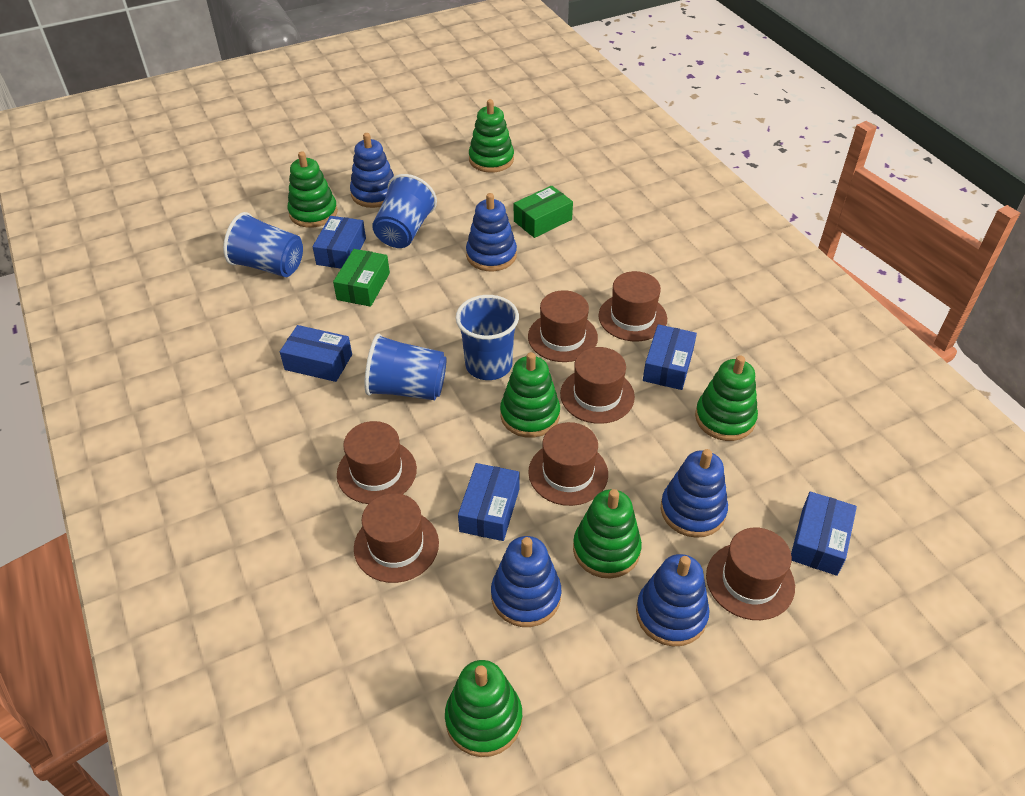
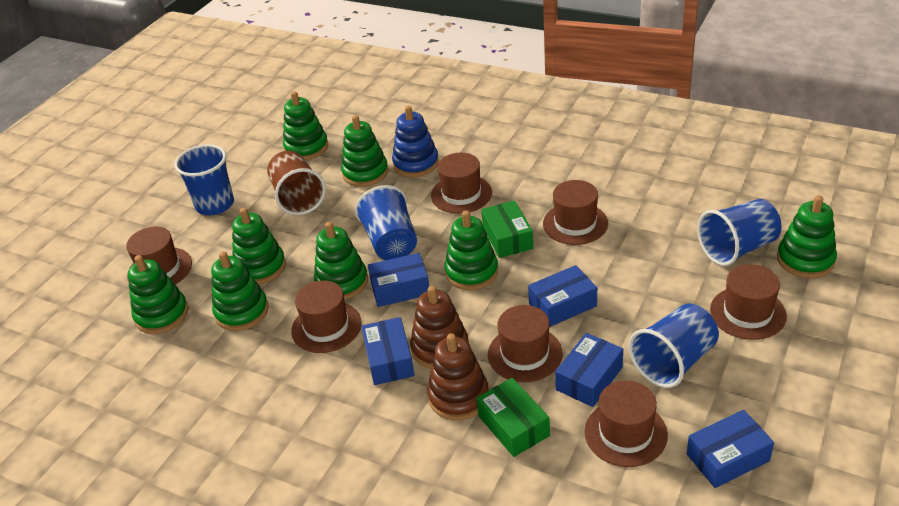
blue stacking toy: 5 -> 1
brown cup: 0 -> 1
brown stacking toy: 0 -> 2
green stacking toy: 6 -> 8

